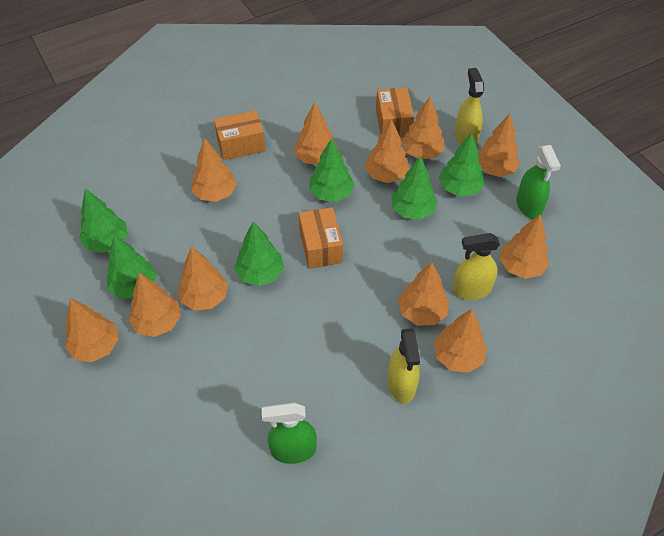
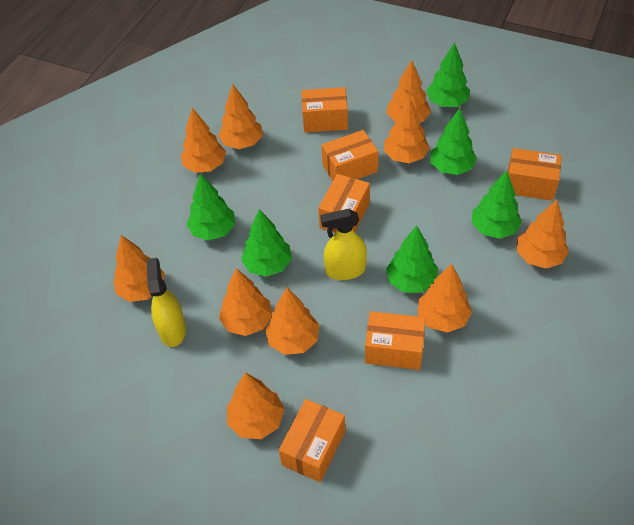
green spray bottle: 2 -> 0
orange box: 3 -> 6
orange tree: 11 -> 10
yellow spray bottle: 3 -> 2

